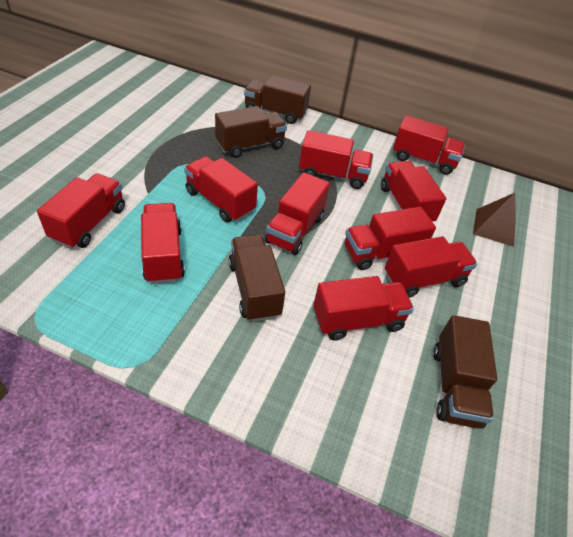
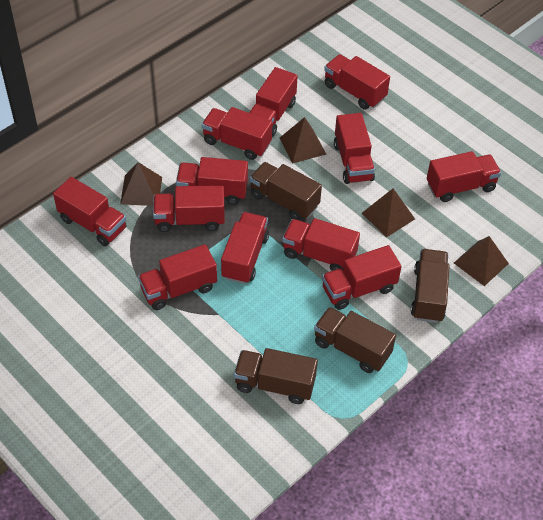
brown pyramid: 1 -> 4
red truck: 10 -> 12

